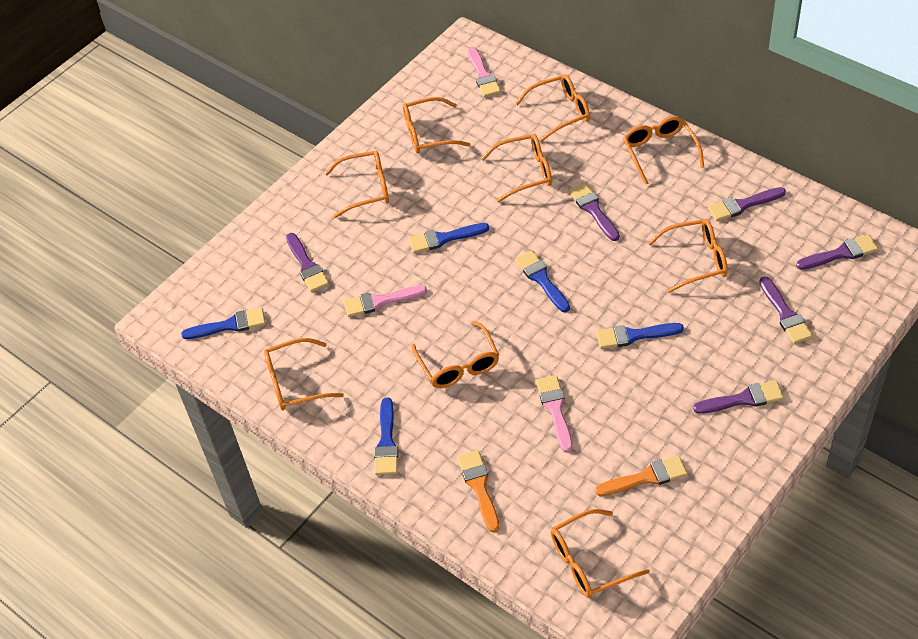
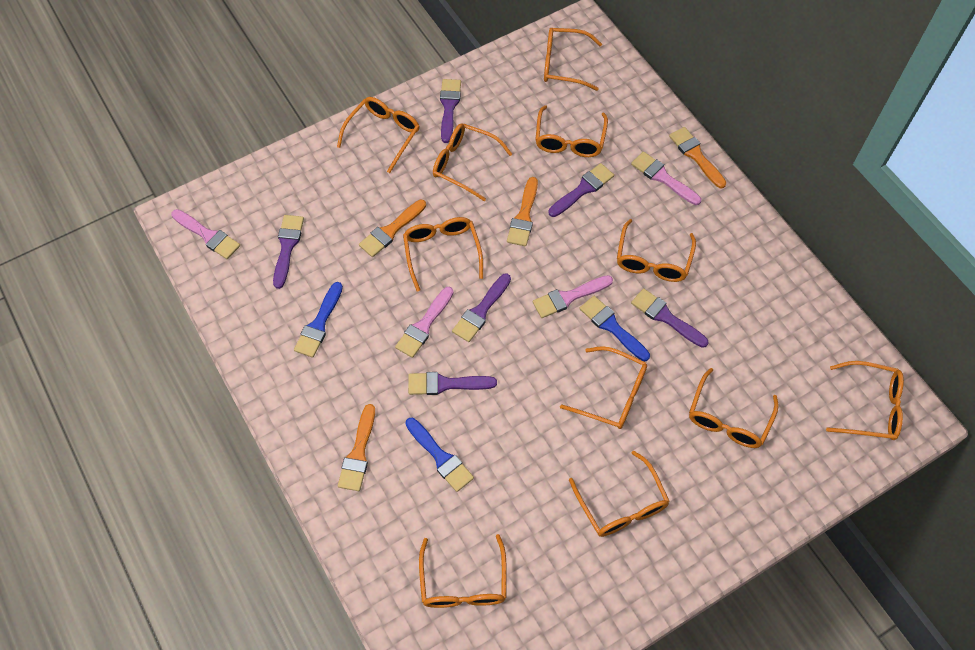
blue brush: 5 -> 3
orange brush: 2 -> 4
orange glasses: 9 -> 11
pink brush: 3 -> 4

